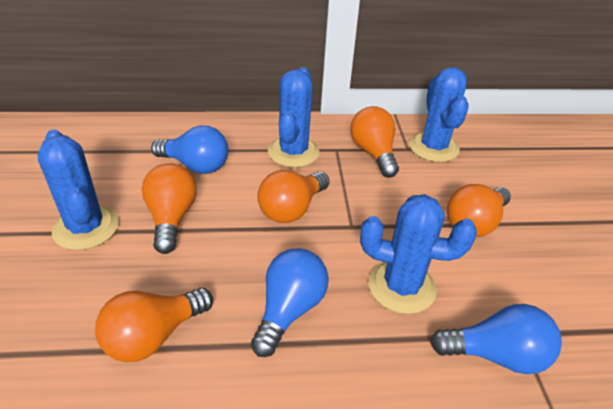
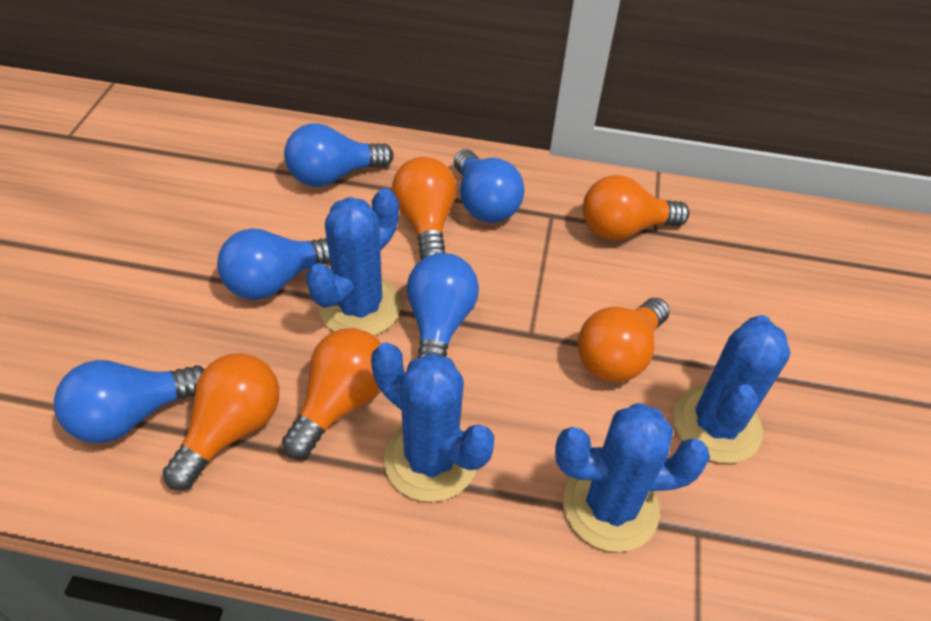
blue light bulb: 3 -> 5

